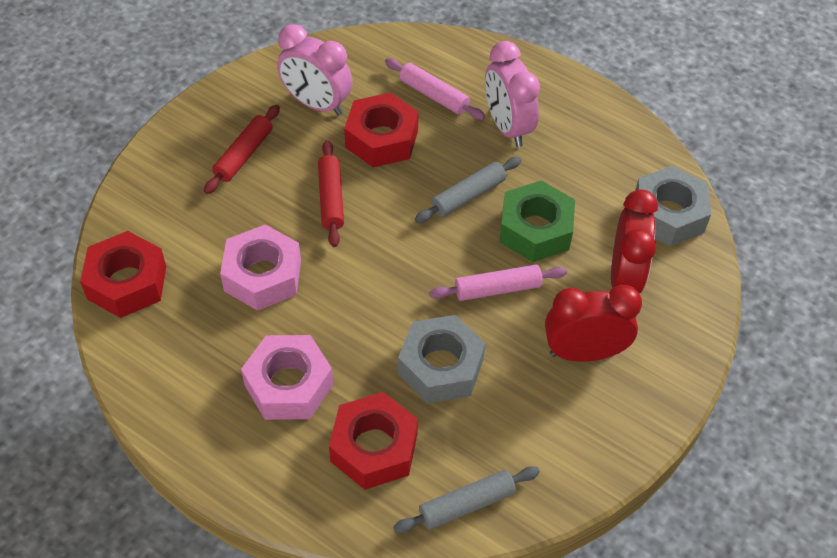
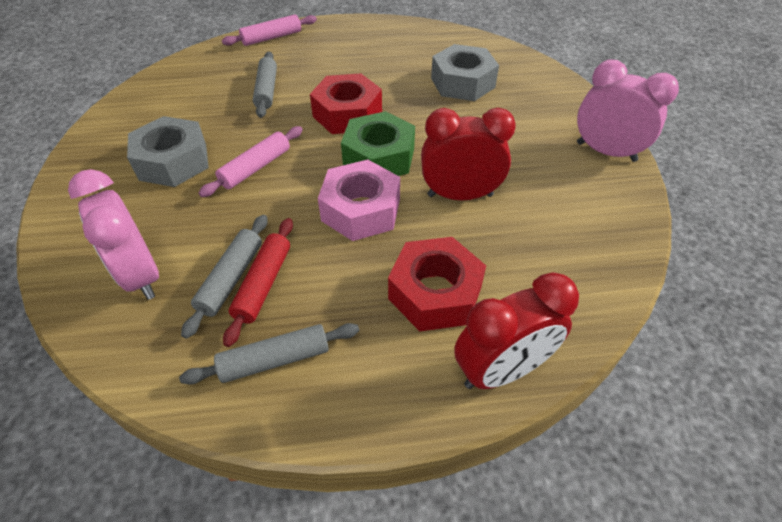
grey rolling pin: 2 -> 3
pink nut: 2 -> 1
red nut: 3 -> 2
red rolling pin: 2 -> 1

